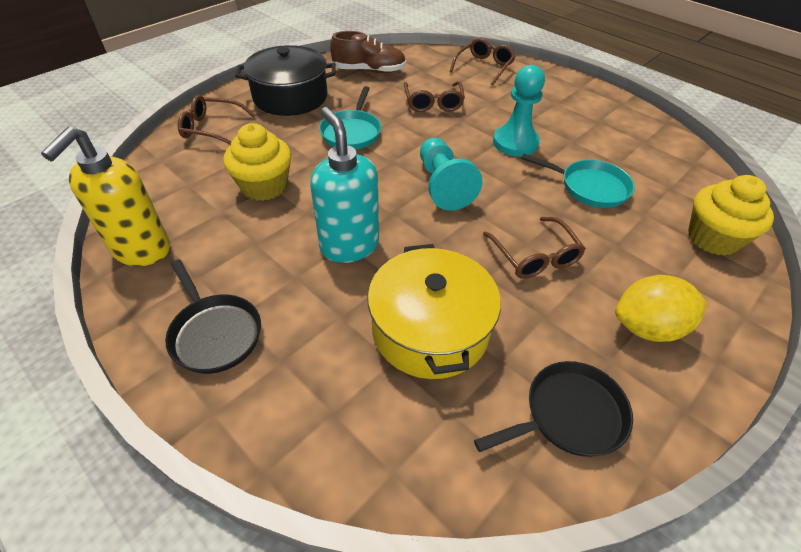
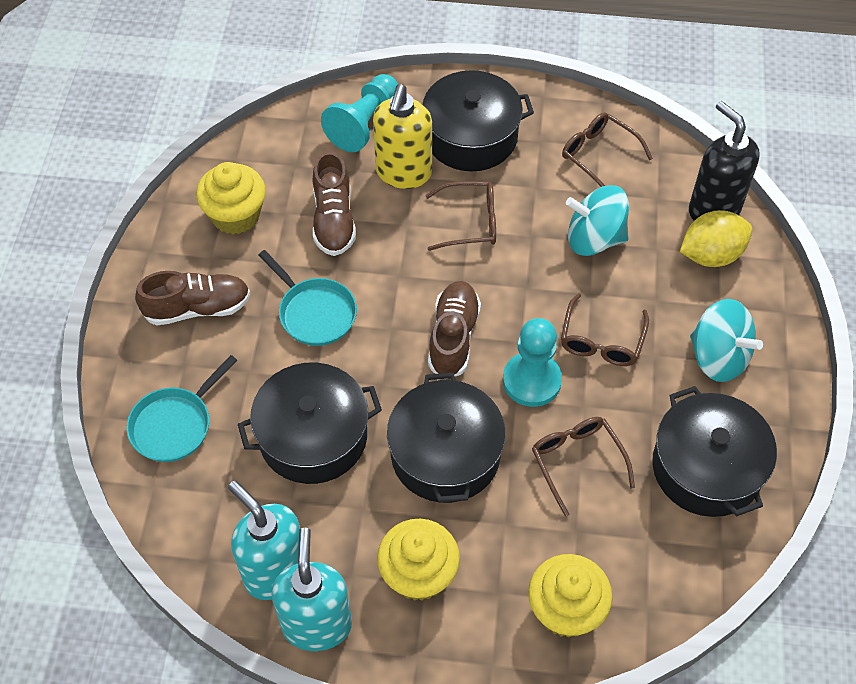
black pan: 2 -> 0
black pot: 1 -> 4
black soap dispenser: 0 -> 1
brown shoe: 1 -> 3
turquoise soap dispenser: 1 -> 2
turquoise spinning top: 0 -> 2
yellow cupcake: 2 -> 3
yellow pot: 1 -> 0

